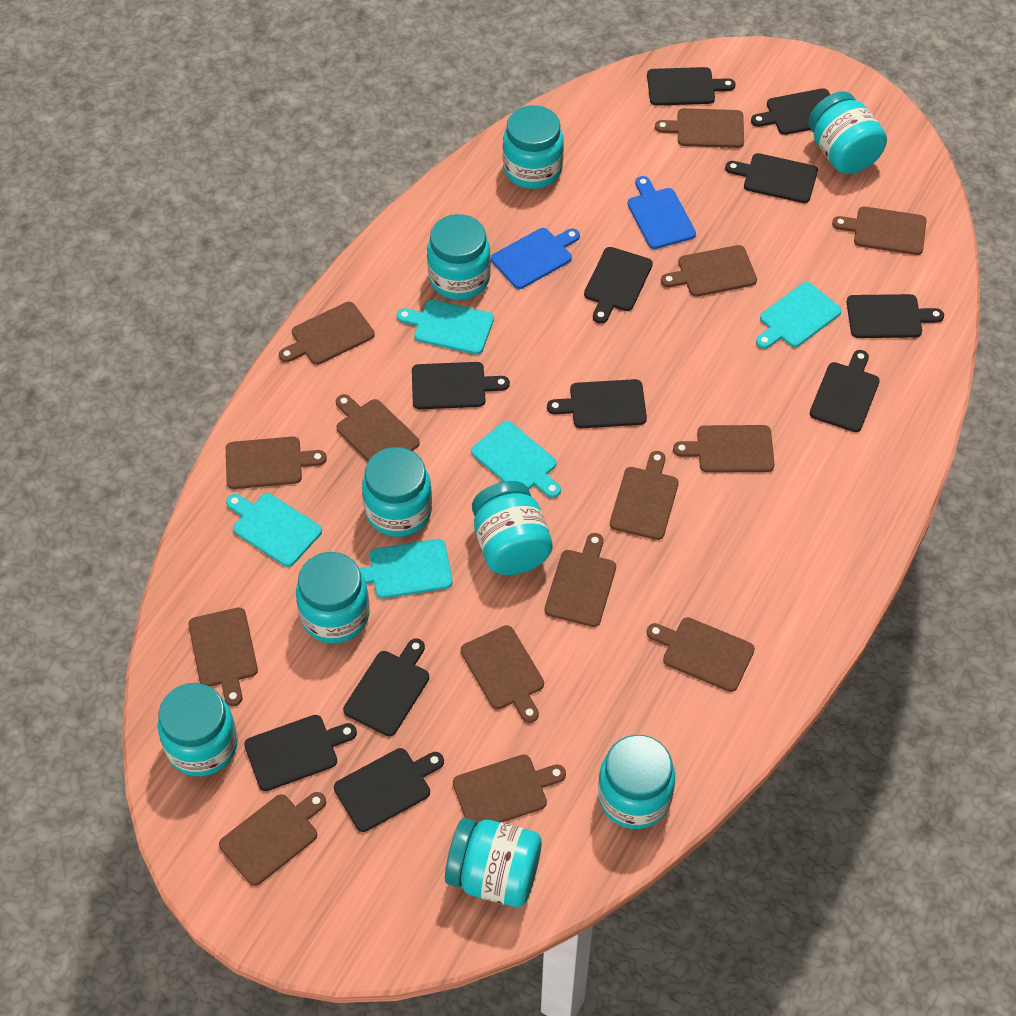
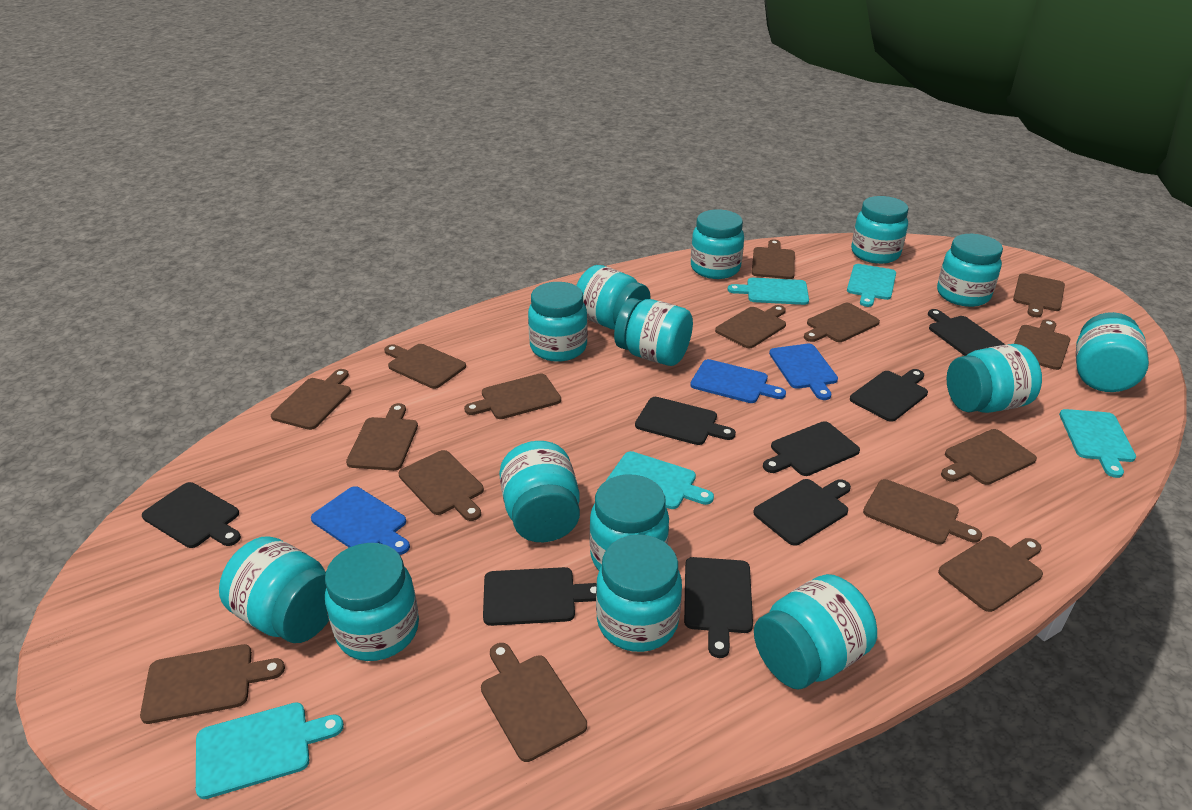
black cutting board: 11 -> 8
blue cutting board: 2 -> 3
brown cutting board: 14 -> 15
turquoise jar: 9 -> 14

